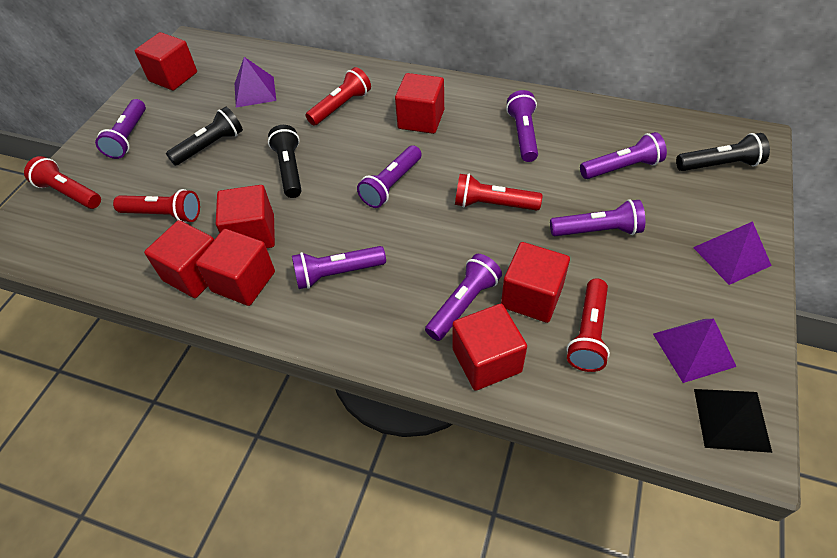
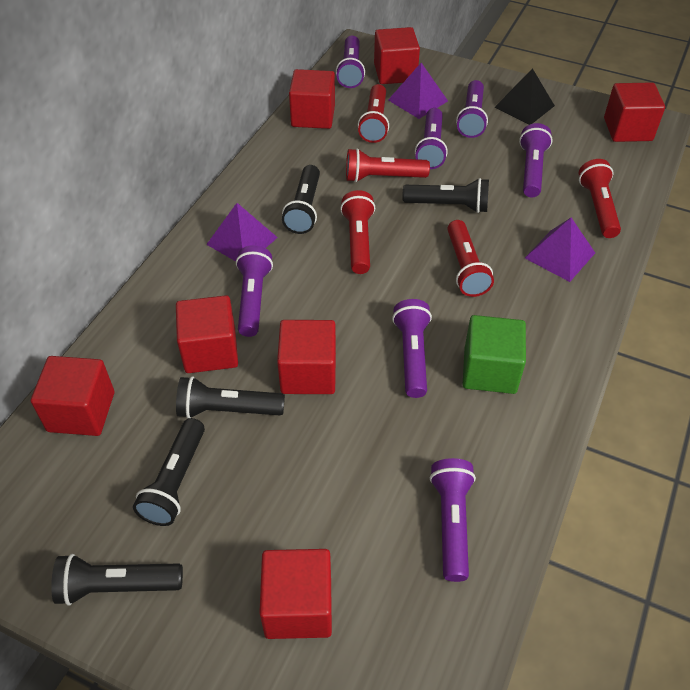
black flashlight: 3 -> 5
green cube: 0 -> 1

